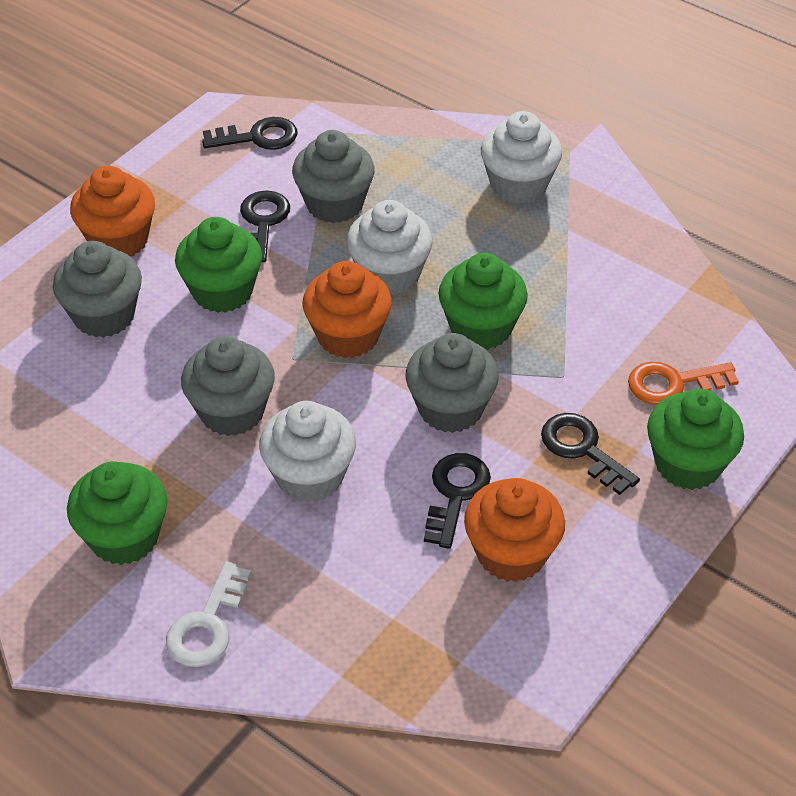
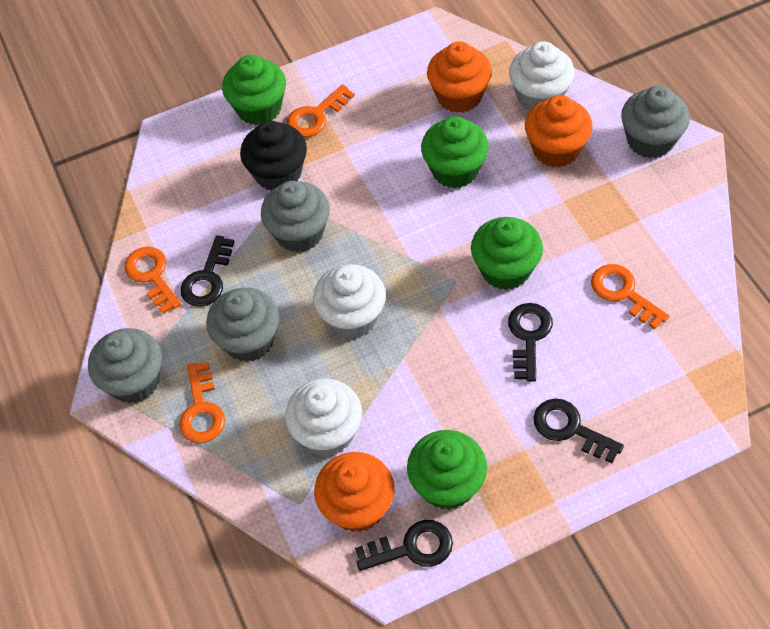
black cupcake: 0 -> 1
orange key: 1 -> 4
white key: 1 -> 0

